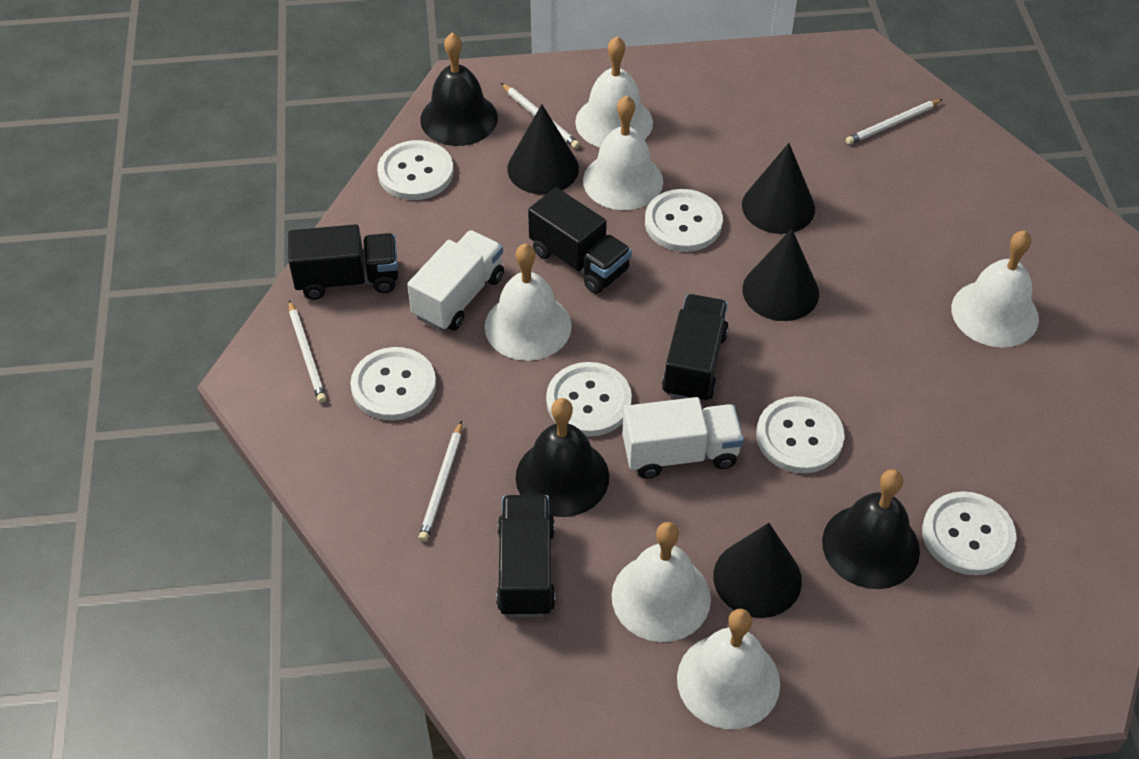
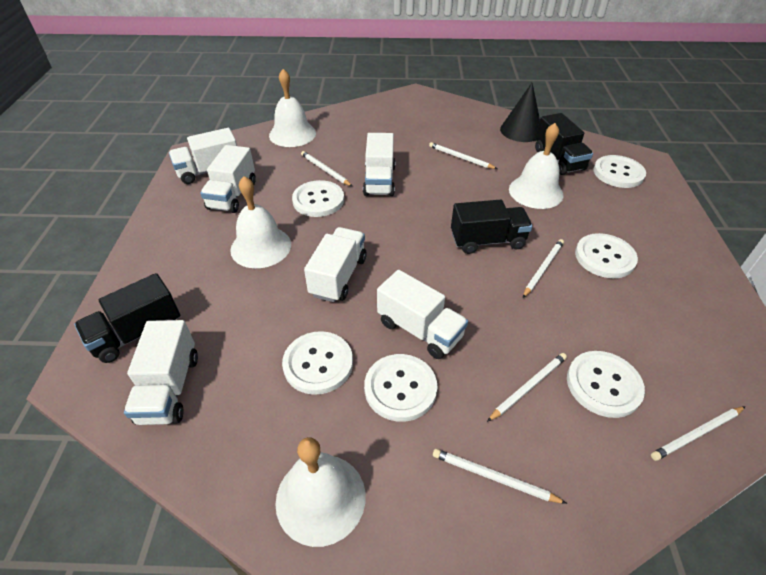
black bell: 3 -> 0
black cone: 4 -> 1
black truck: 4 -> 3
white bell: 6 -> 4
white pencil: 4 -> 6
white truck: 2 -> 6

